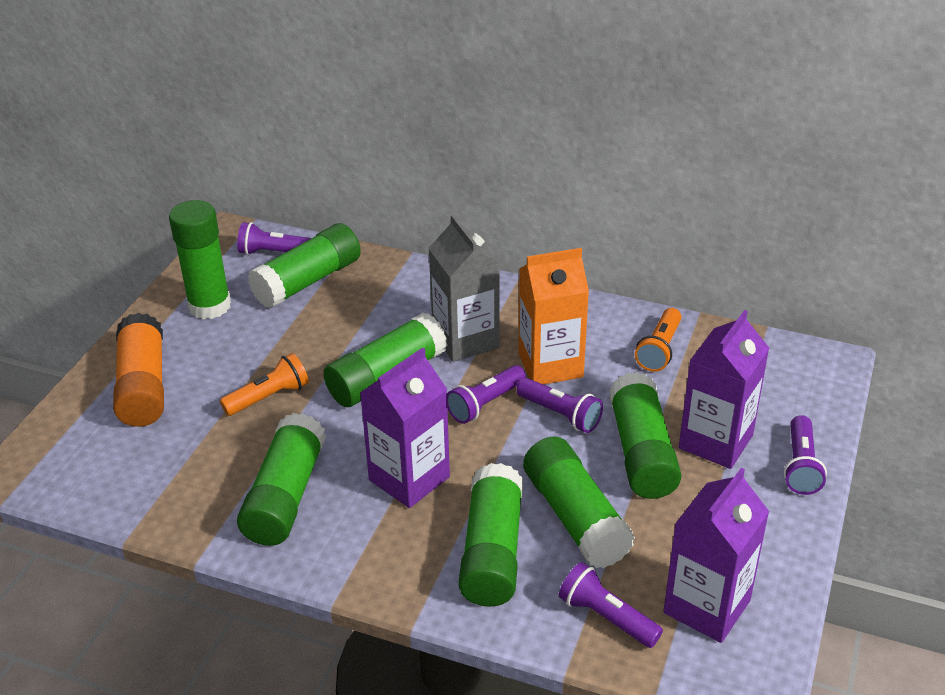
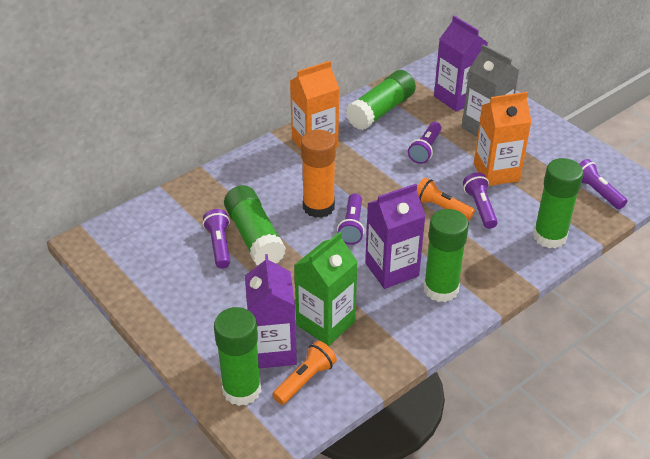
green carton: 0 -> 1
green glue stick: 7 -> 5
orange carton: 1 -> 2

